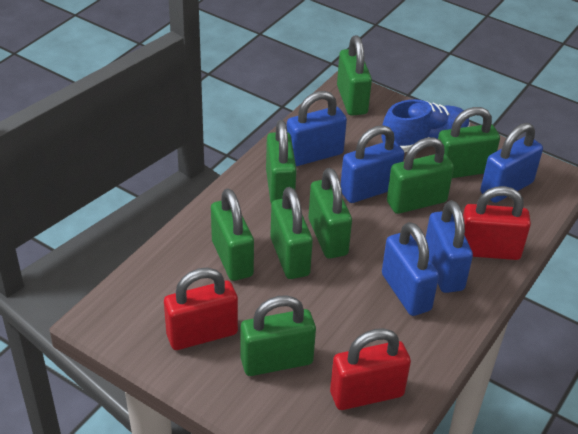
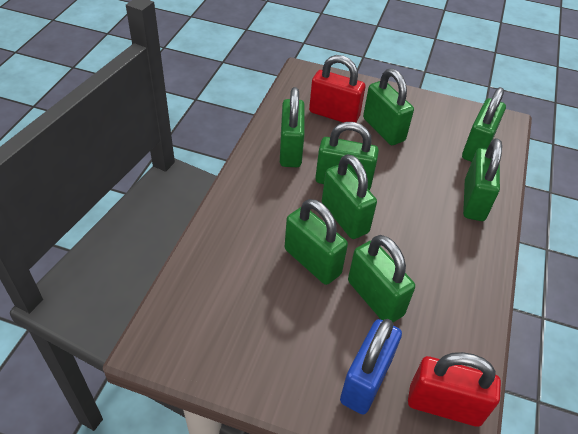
blue padlock: 5 -> 1
blue shoe: 1 -> 0
red padlock: 3 -> 2

